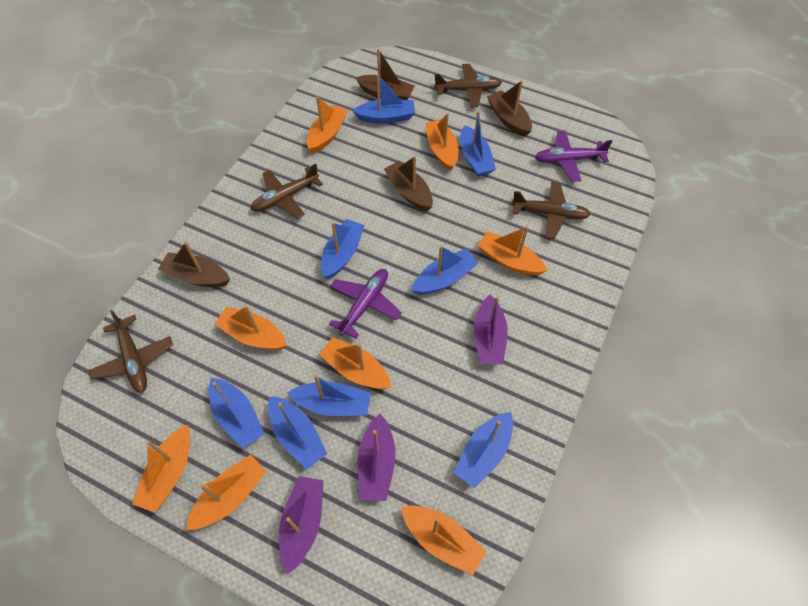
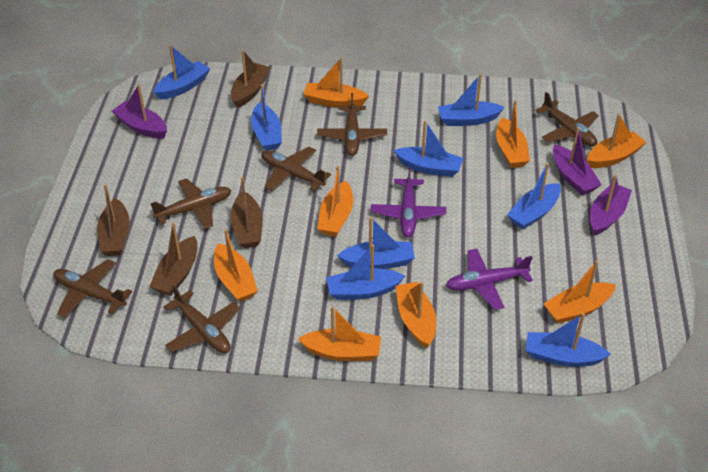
brown plane: 4 -> 6

